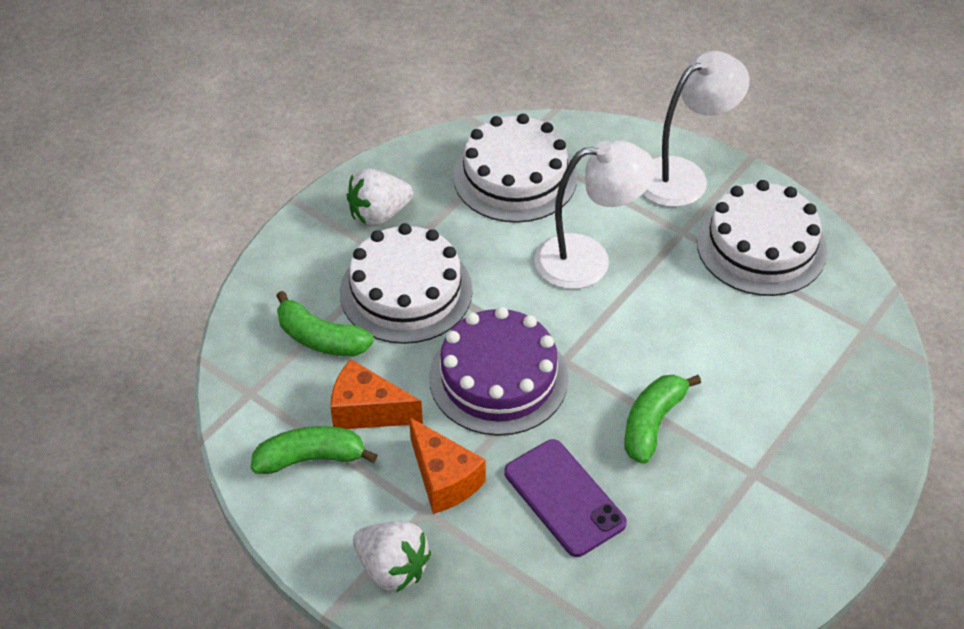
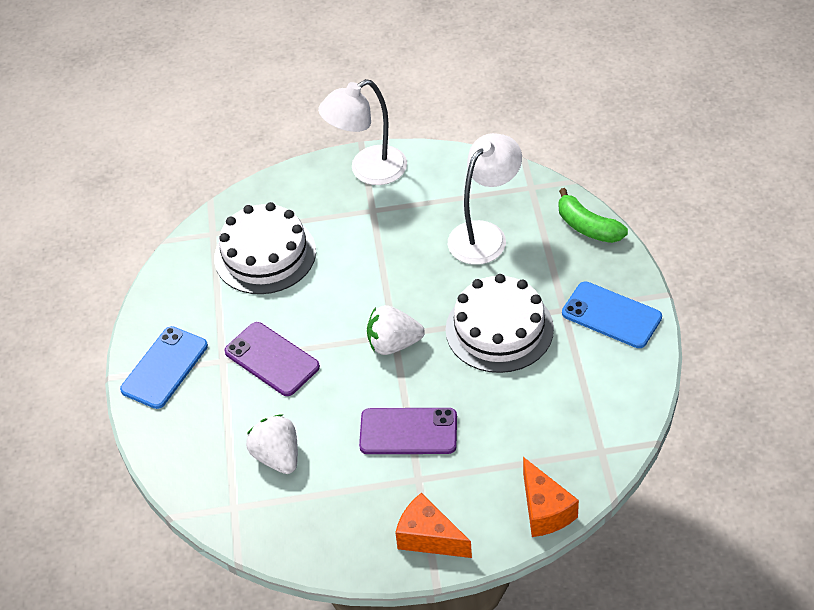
blue phone: 0 -> 2
green banana: 3 -> 1
purple cake: 1 -> 0
purple phone: 1 -> 2
white cake: 3 -> 2

